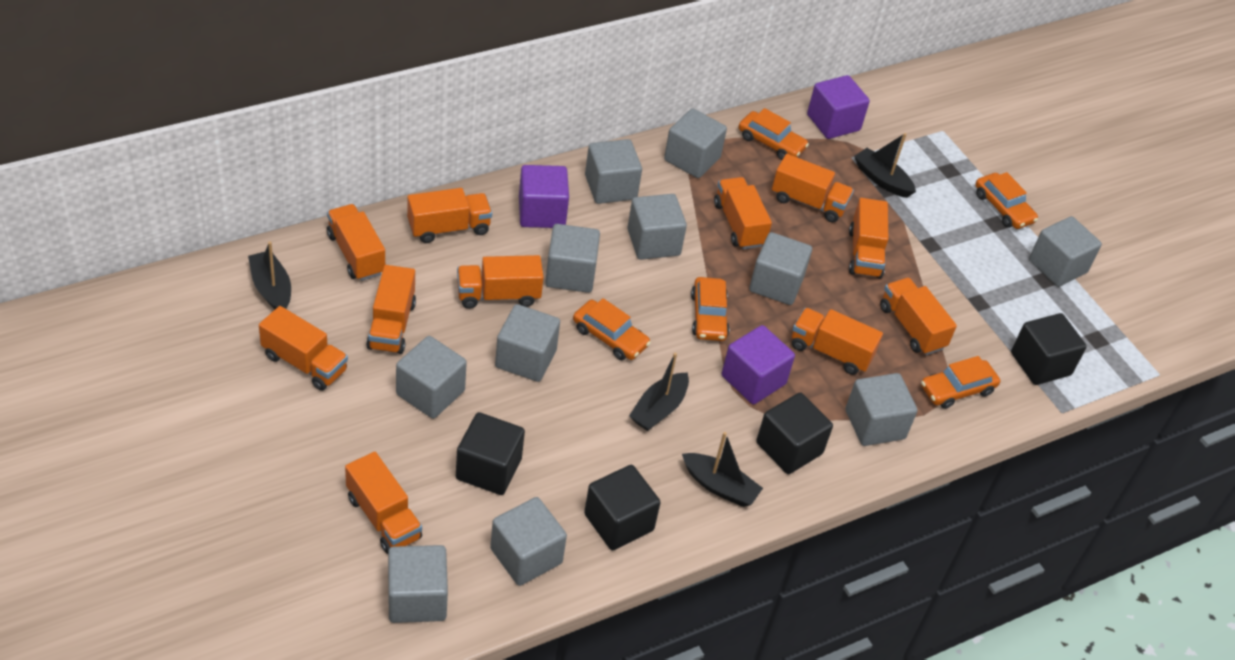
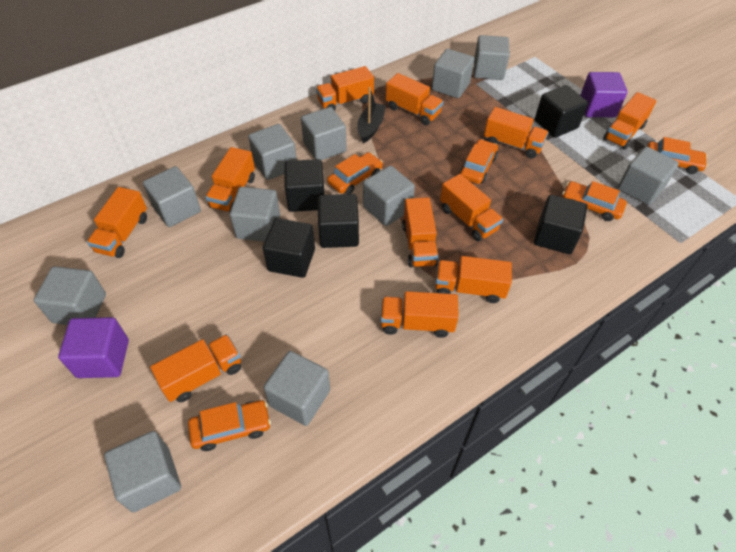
black boat: 4 -> 1
black cube: 4 -> 5
purple cube: 3 -> 2

